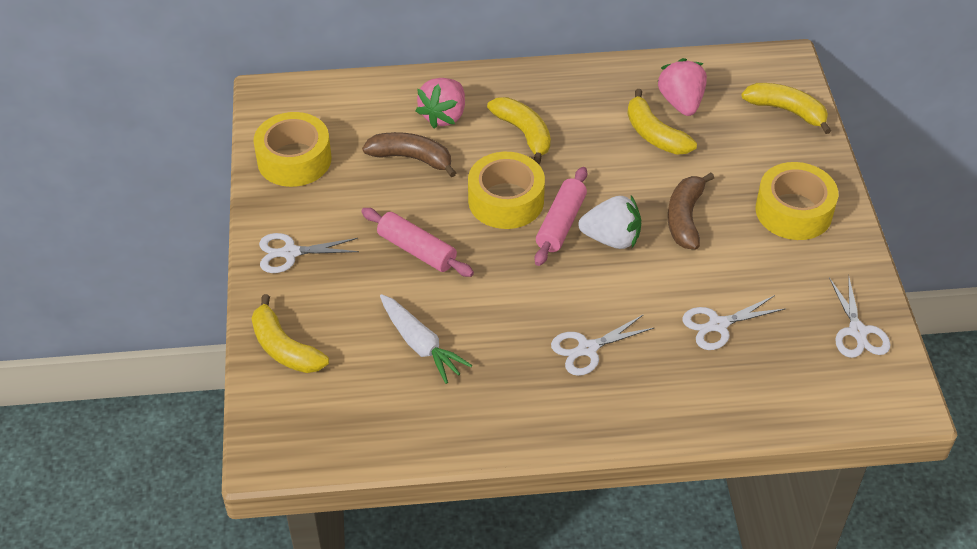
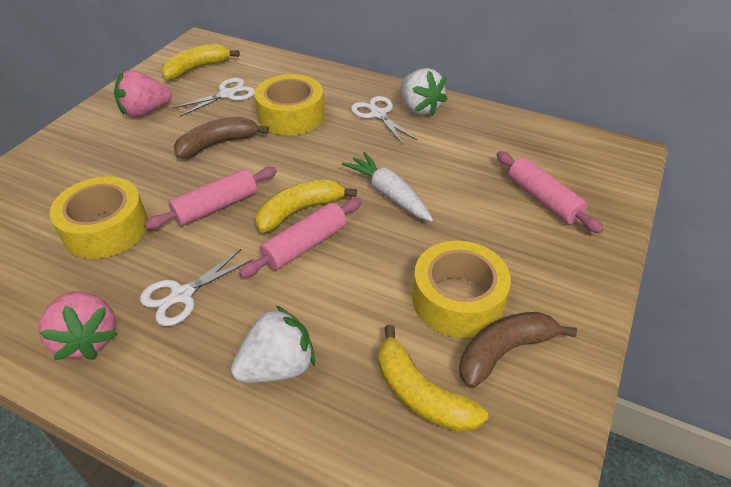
pink rolling pin: 2 -> 3
white scissors: 4 -> 3
white strawberry: 1 -> 2
yellow banana: 4 -> 3

